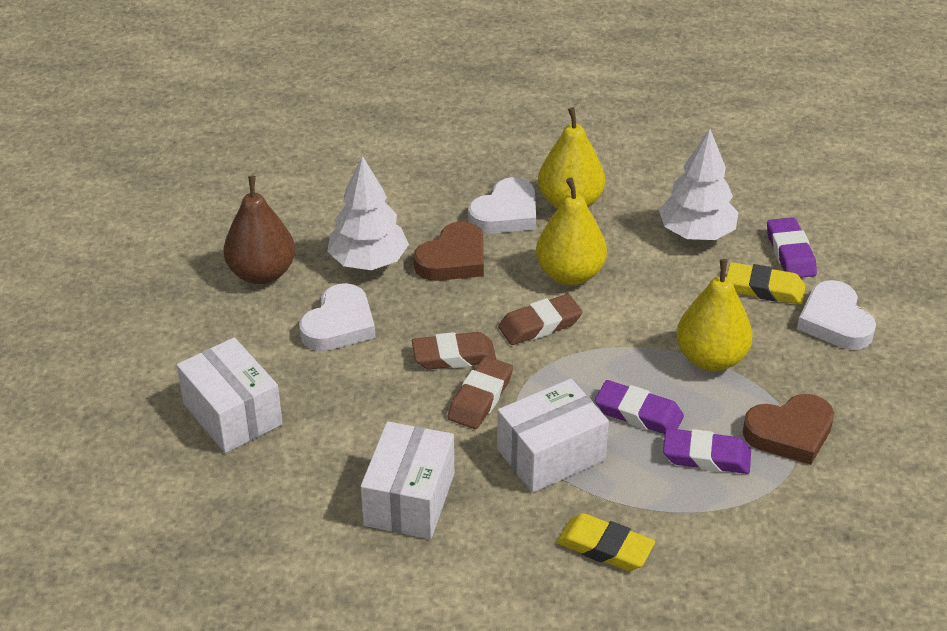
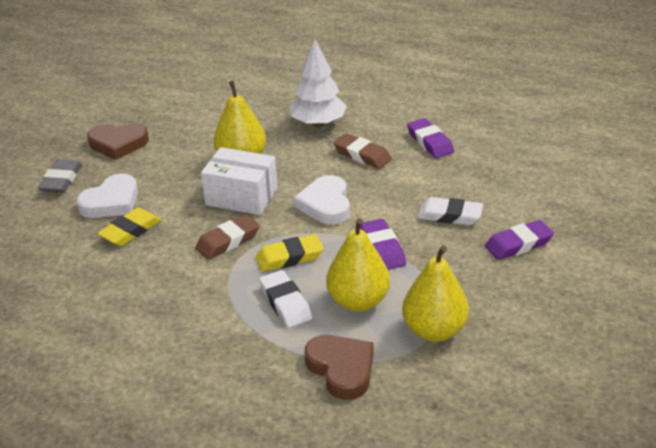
brown eraser: 3 -> 2
brown pear: 1 -> 0
grey eraser: 0 -> 1
white box: 3 -> 1
white eraser: 0 -> 2
white heart: 3 -> 2
white tree: 2 -> 1

